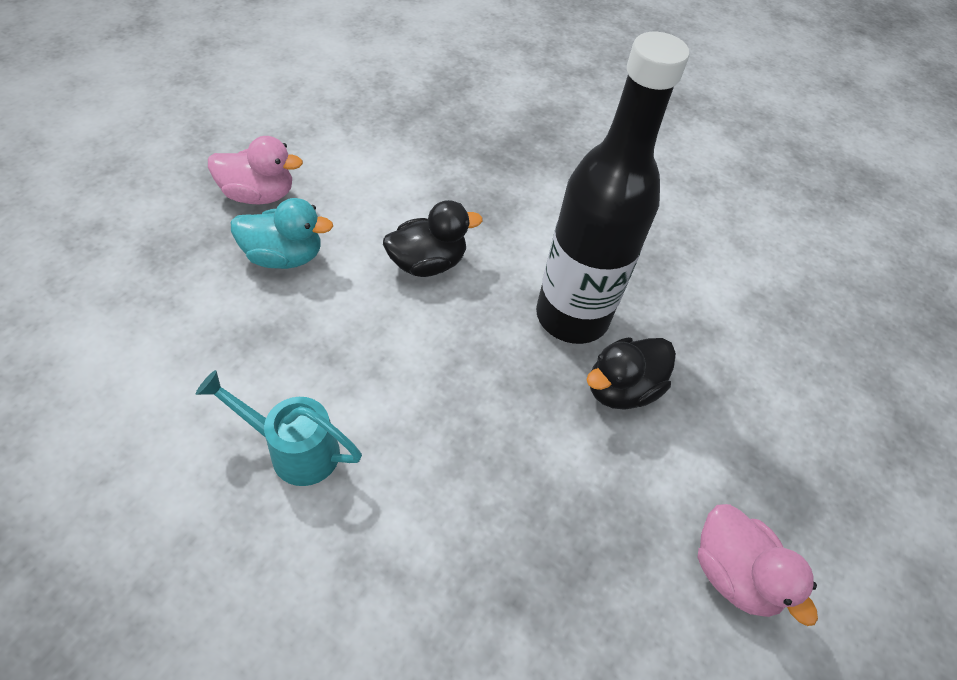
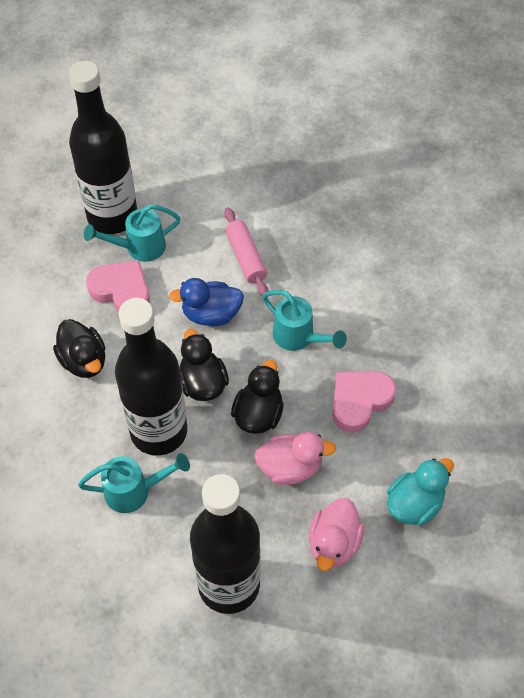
black bottle: 1 -> 3
black duck: 2 -> 3
blue duck: 0 -> 1
pink heart: 0 -> 2
pink rolling pin: 0 -> 1
turquoise watering can: 1 -> 3

